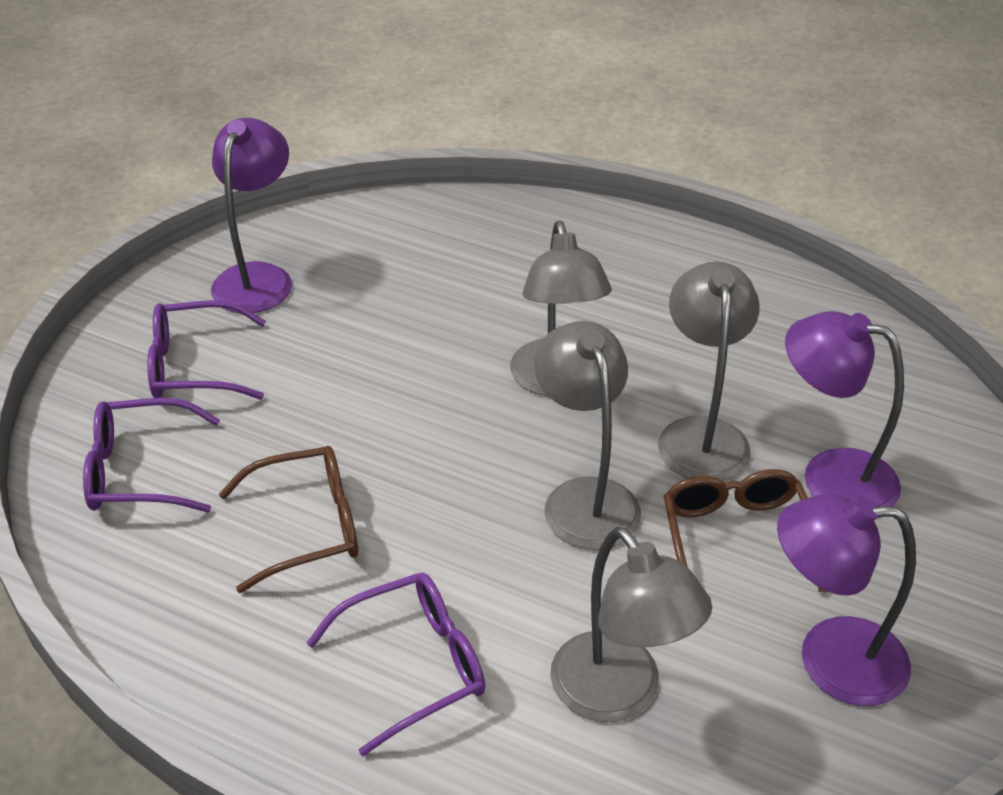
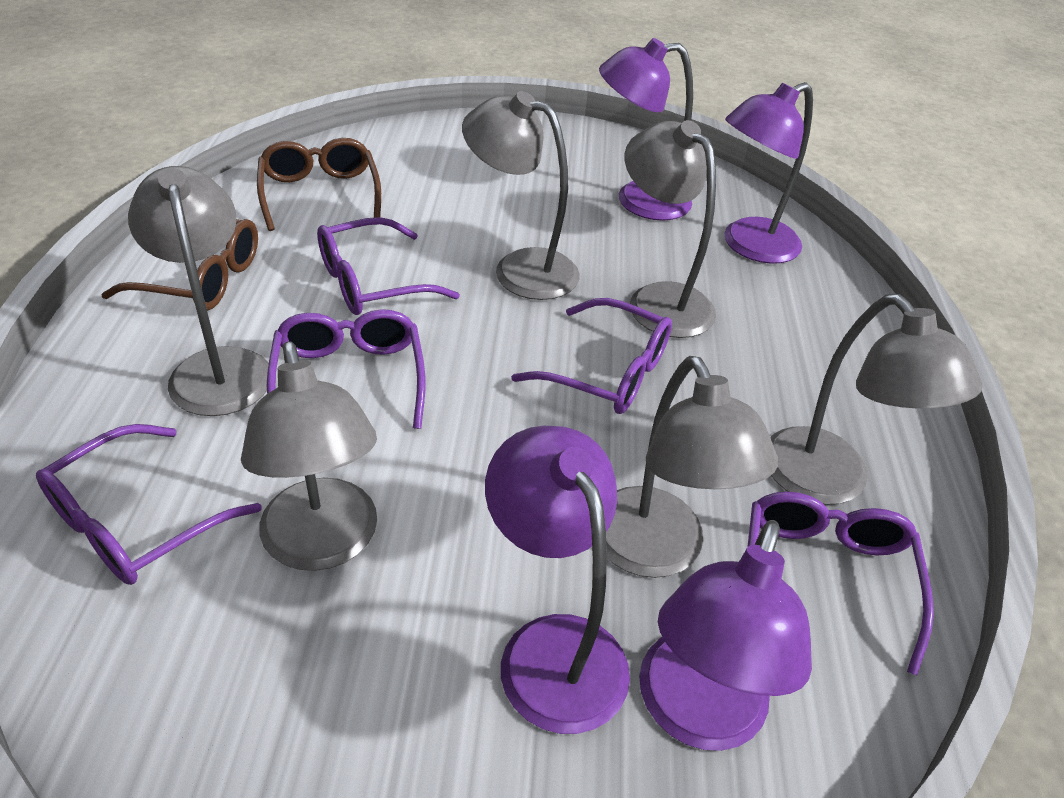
grey lamp: 4 -> 6
purple glasses: 3 -> 5
purple lamp: 3 -> 4

